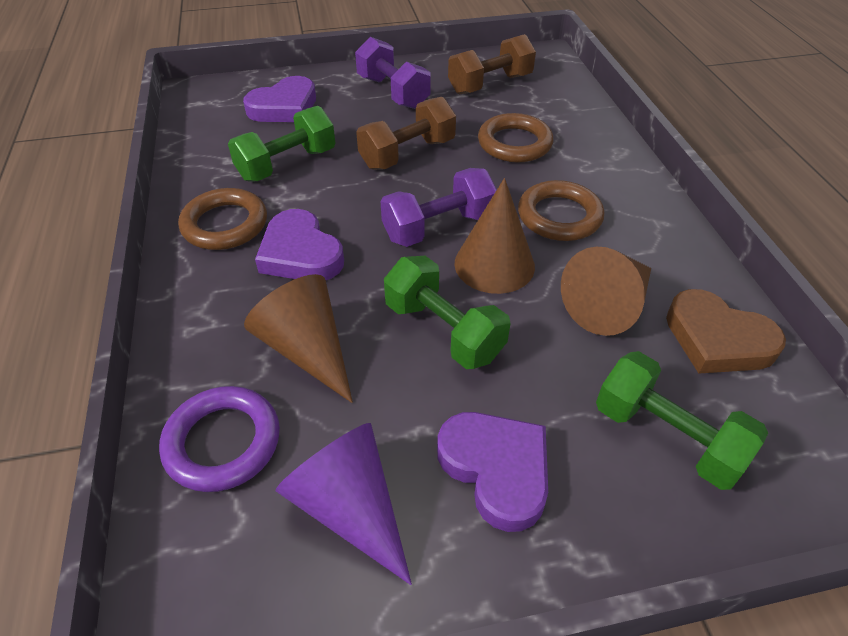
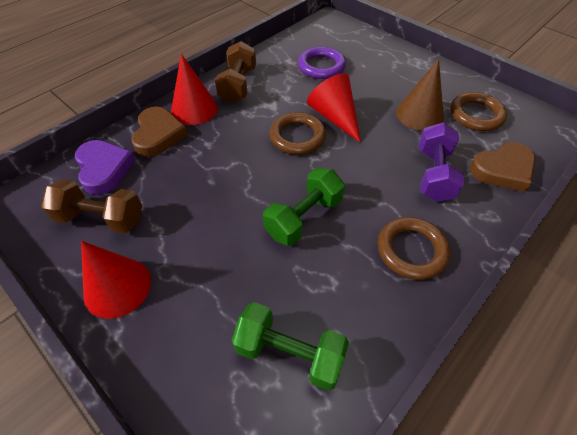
brown cone: 3 -> 1
brown heart: 1 -> 2
green dumbbell: 3 -> 2
purple cone: 1 -> 0
purple dumbbell: 2 -> 1
purple heart: 3 -> 1
red cone: 0 -> 3

